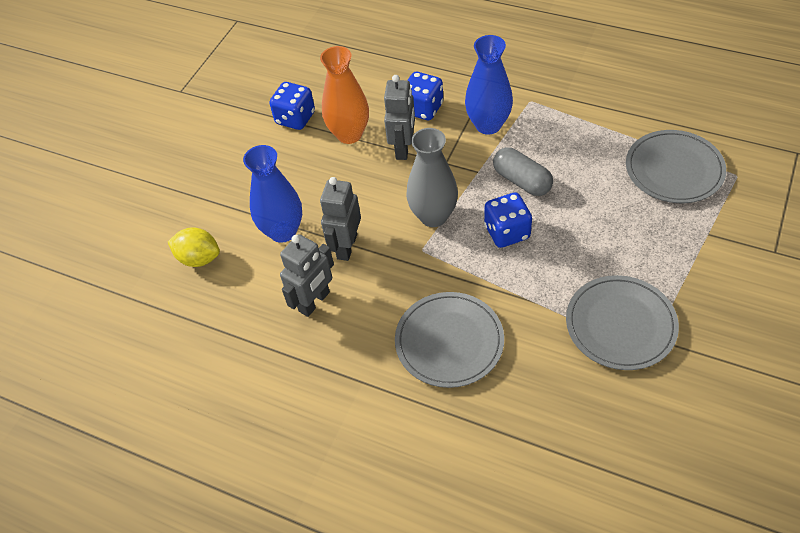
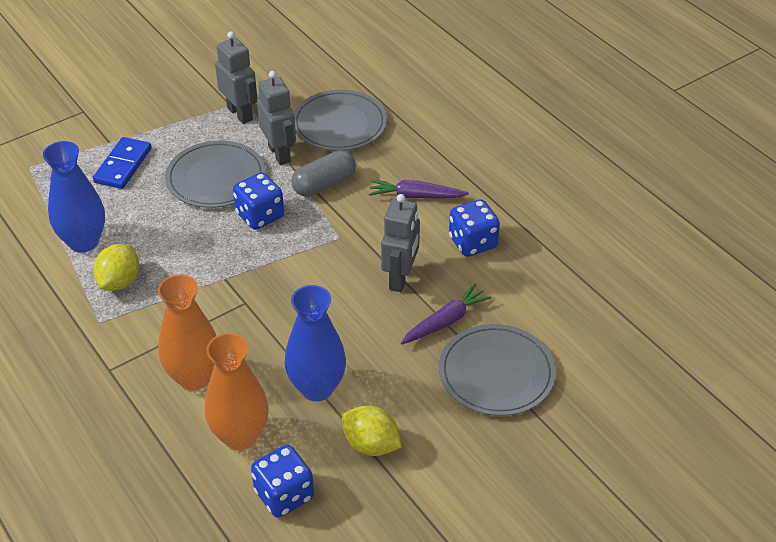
blue domino: 0 -> 1
grey vase: 1 -> 0
orange vase: 1 -> 2
purple carrot: 0 -> 2
yellow lemon: 1 -> 2

